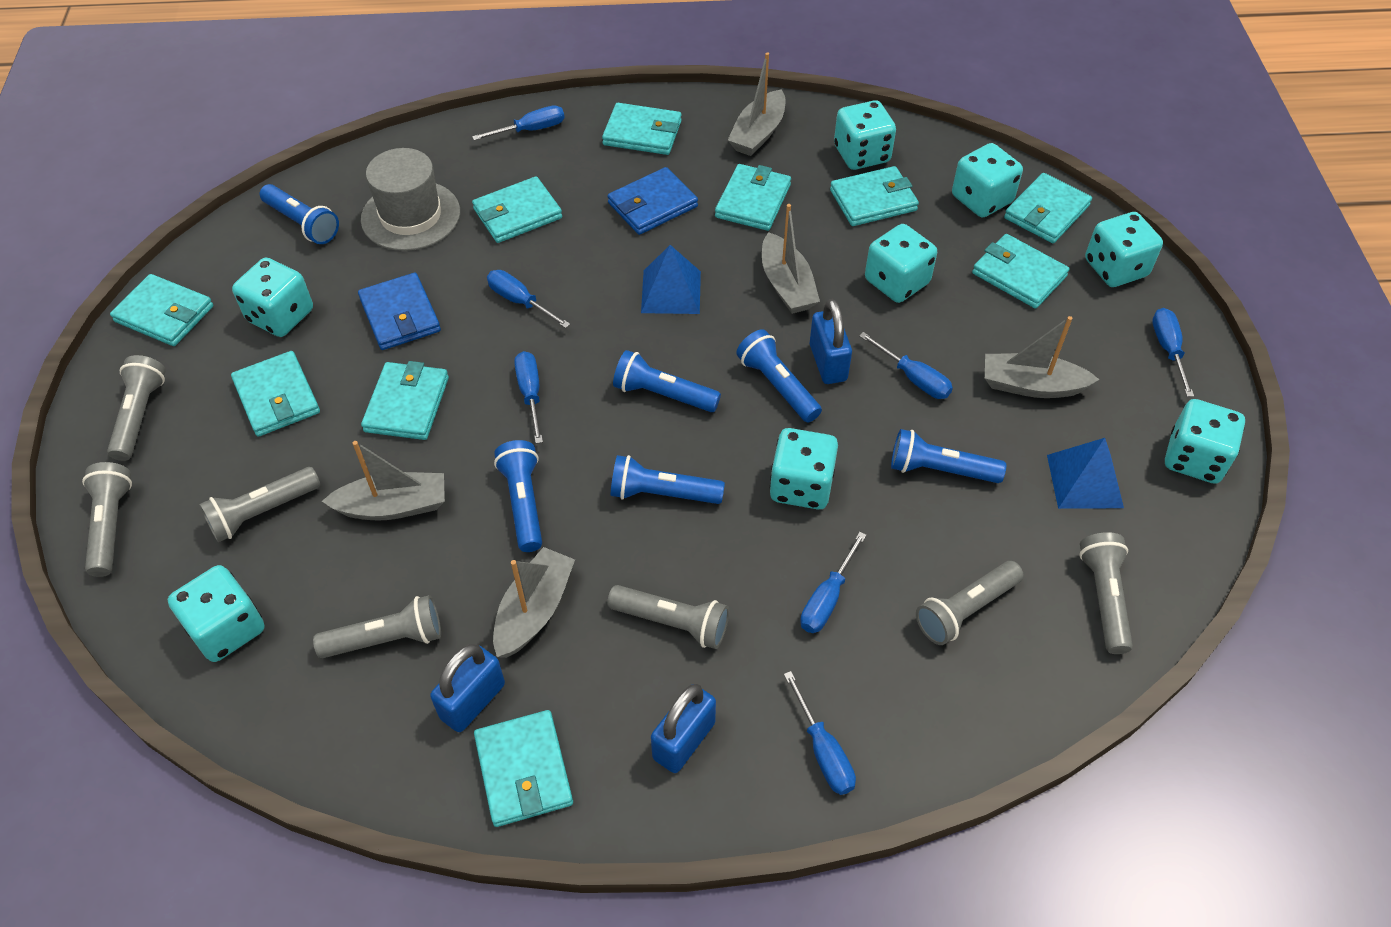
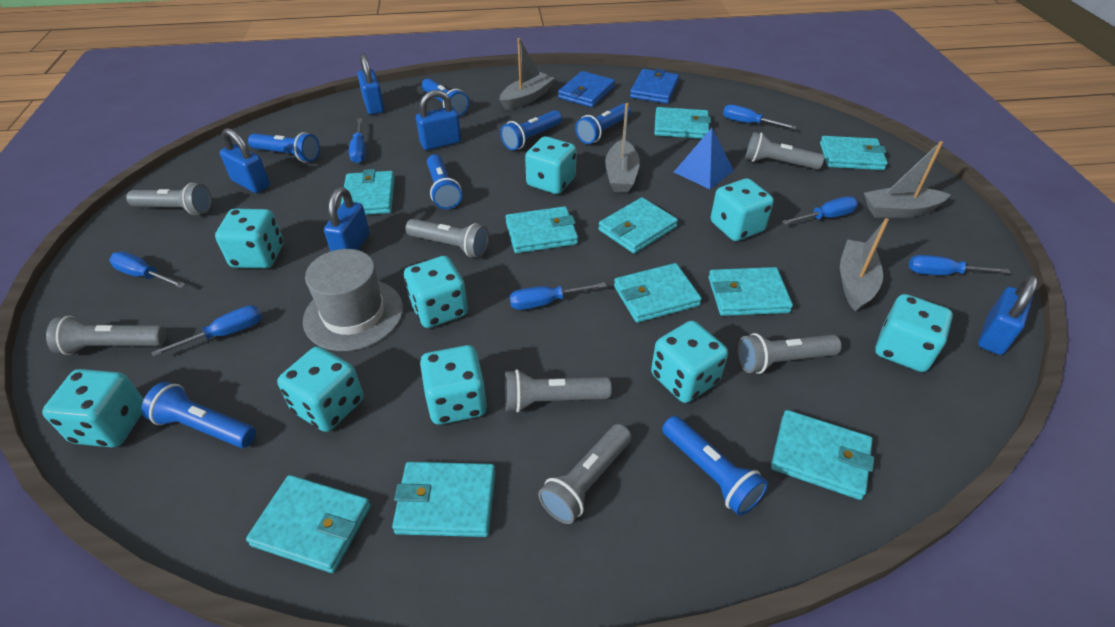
blue flashlight: 6 -> 7
blue padlock: 3 -> 5
blue pyramid: 2 -> 1
grey boat: 5 -> 4
turquoise dice: 8 -> 9

